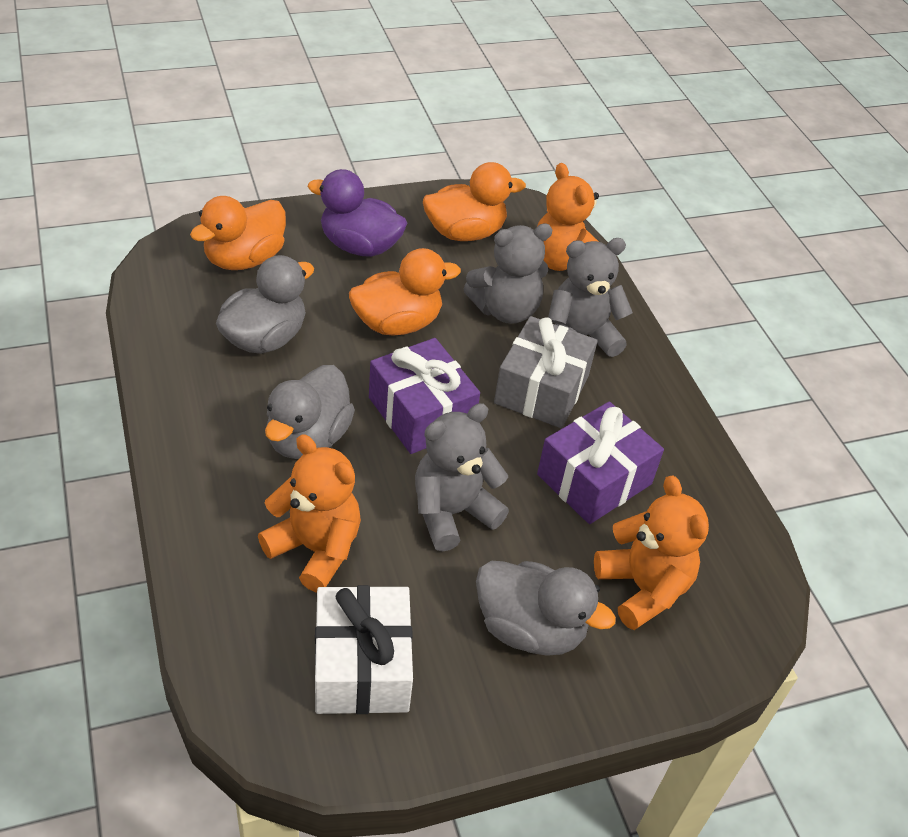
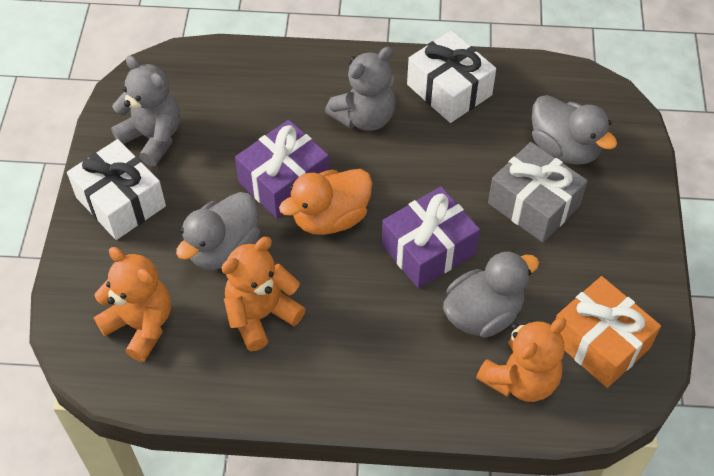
grey teddy bear: 3 -> 2
orange duck: 3 -> 1
orange gift: 0 -> 1
purple duck: 1 -> 0
white gift: 1 -> 2

